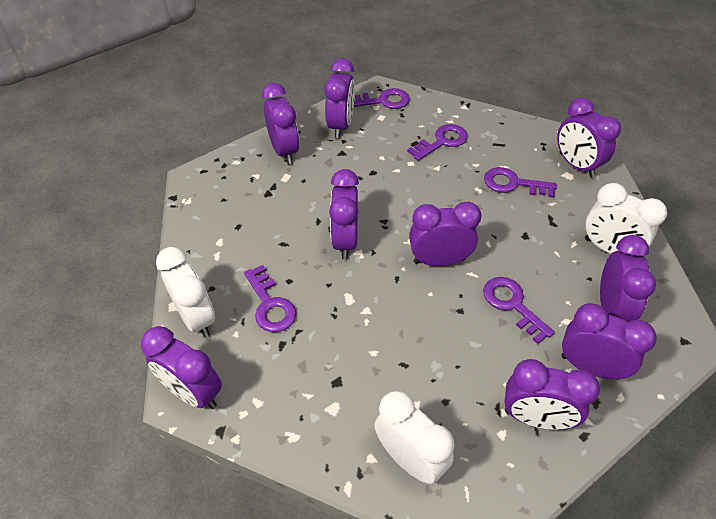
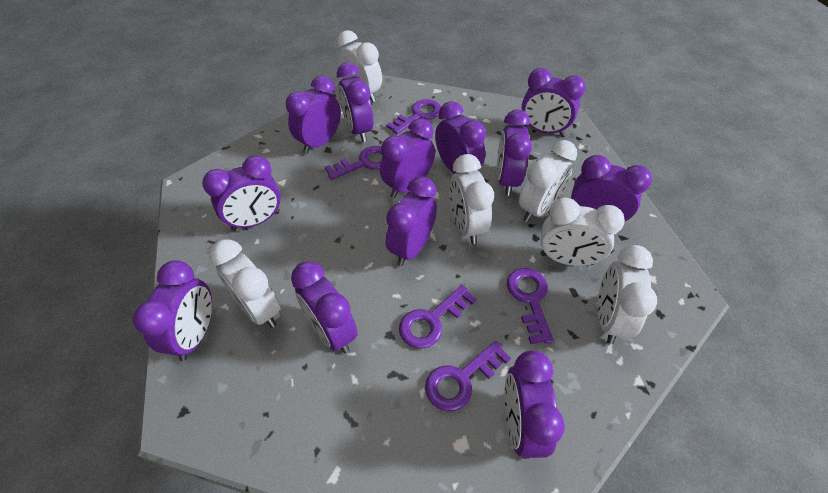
purple clock: 9 -> 12
white clock: 3 -> 6

